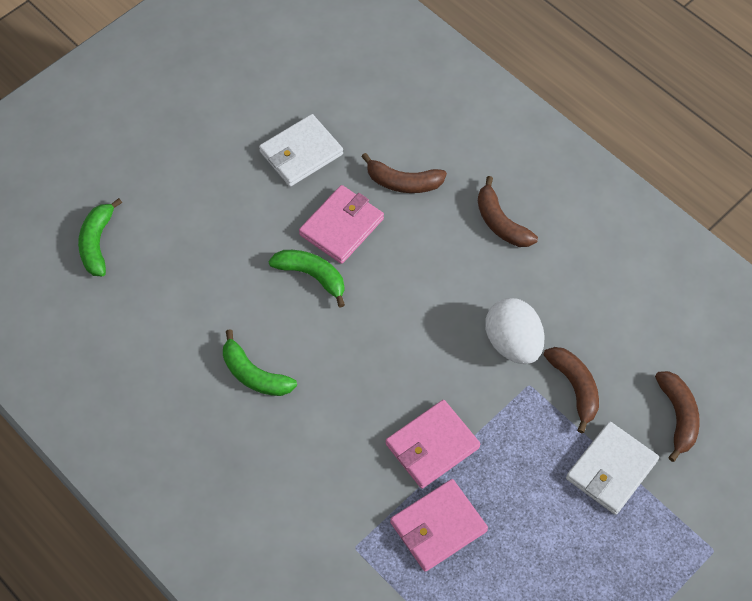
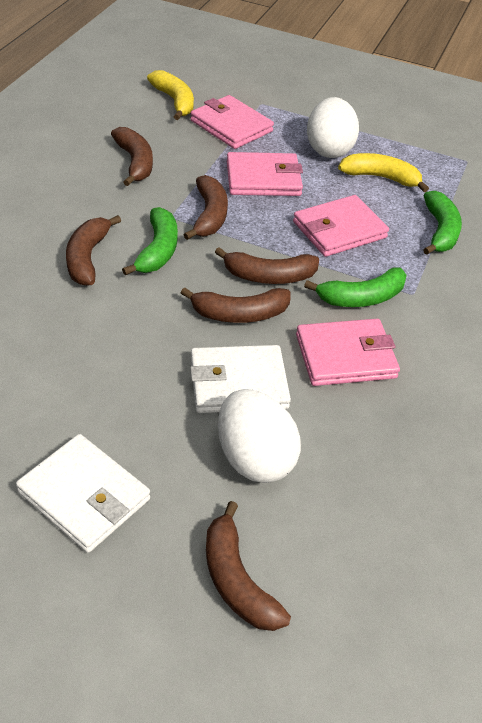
brown banana: 4 -> 6
pink wallet: 3 -> 4
white egg: 1 -> 2
yellow banana: 0 -> 2

